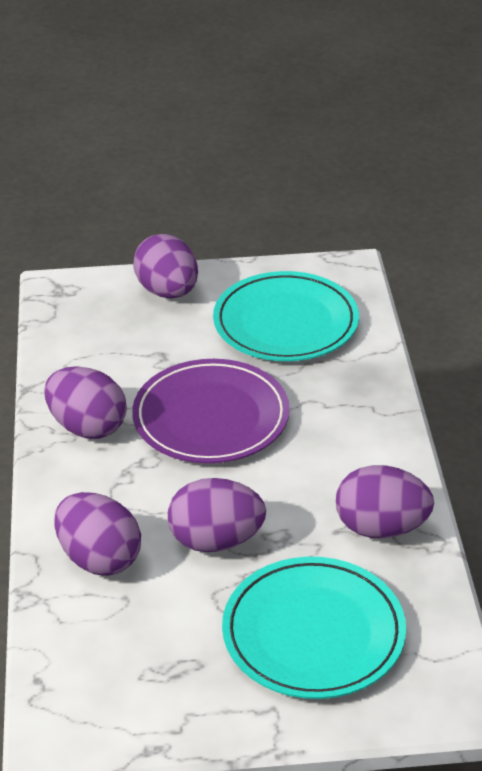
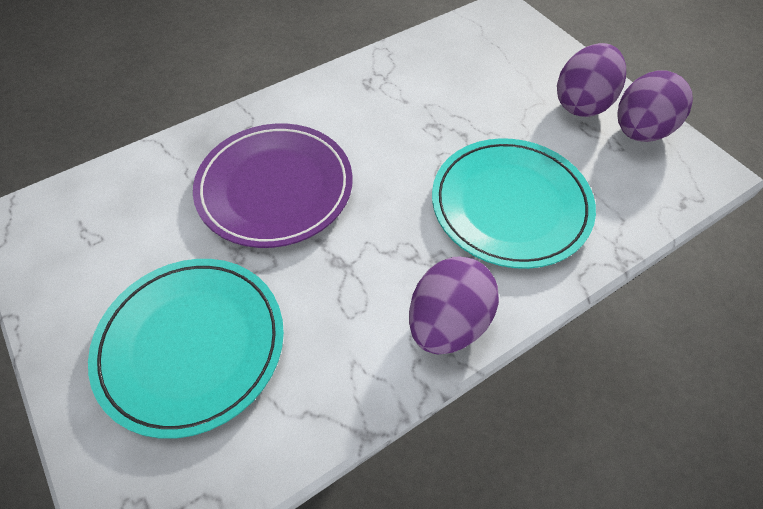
purple egg: 5 -> 3

